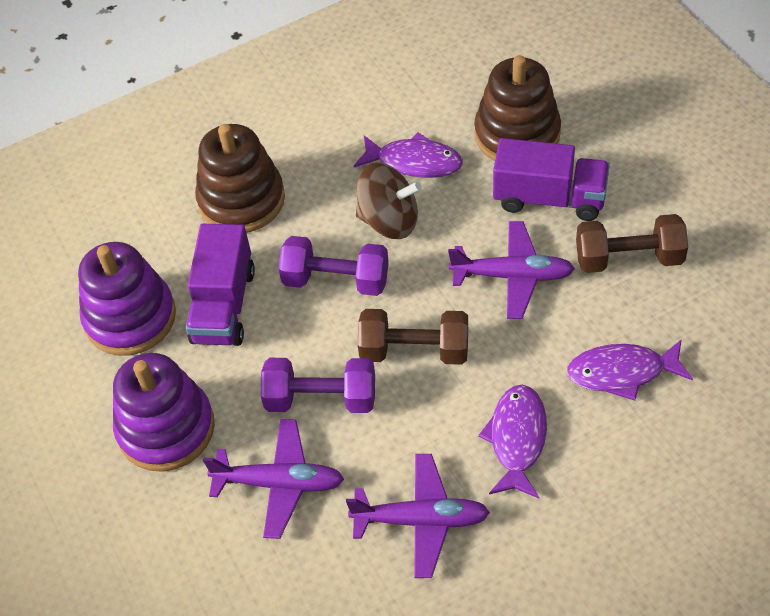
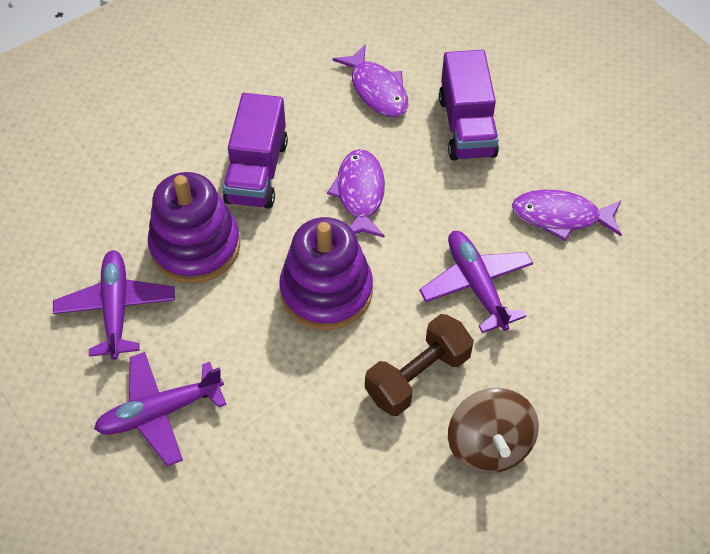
brown dumbbell: 2 -> 1
brown stacking toy: 2 -> 0
purple dumbbell: 2 -> 0

